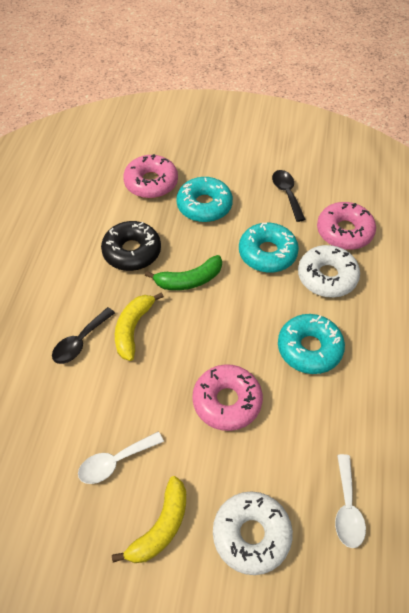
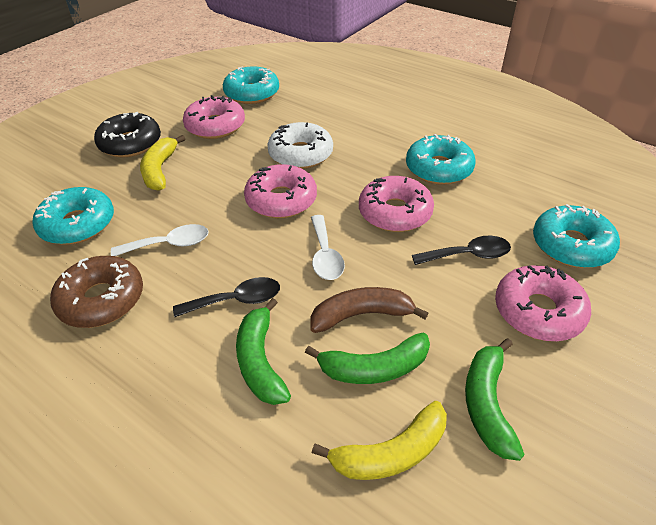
brown banana: 0 -> 1
brown donut: 0 -> 1
green banana: 1 -> 3
pink donut: 3 -> 4
turquoise donut: 3 -> 4
white donut: 2 -> 1

